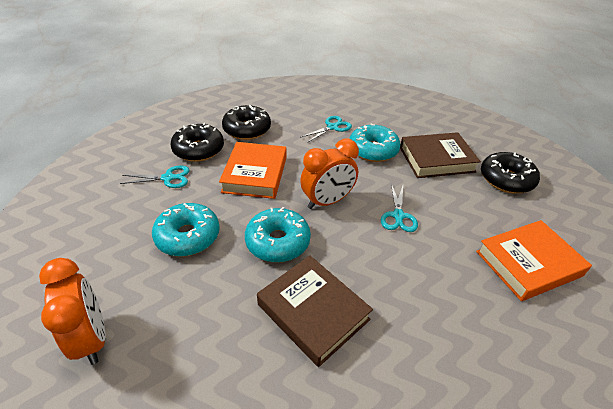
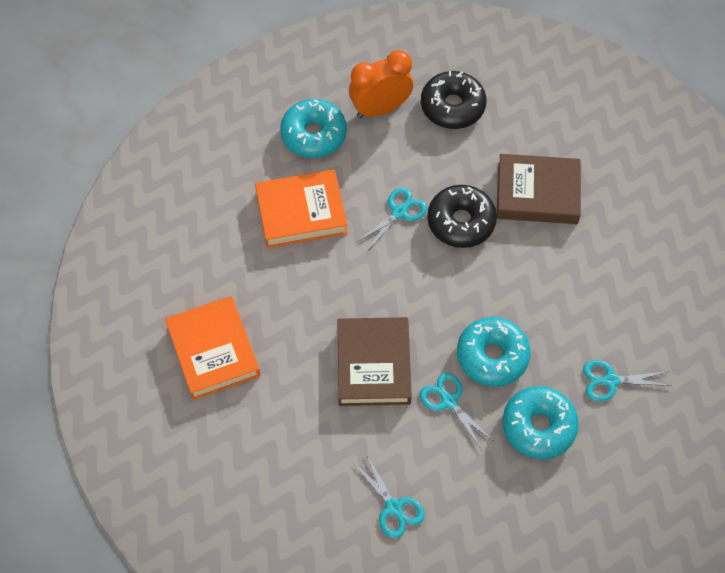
black donut: 3 -> 2
orange clock: 2 -> 1
turquoise scissors: 3 -> 4

